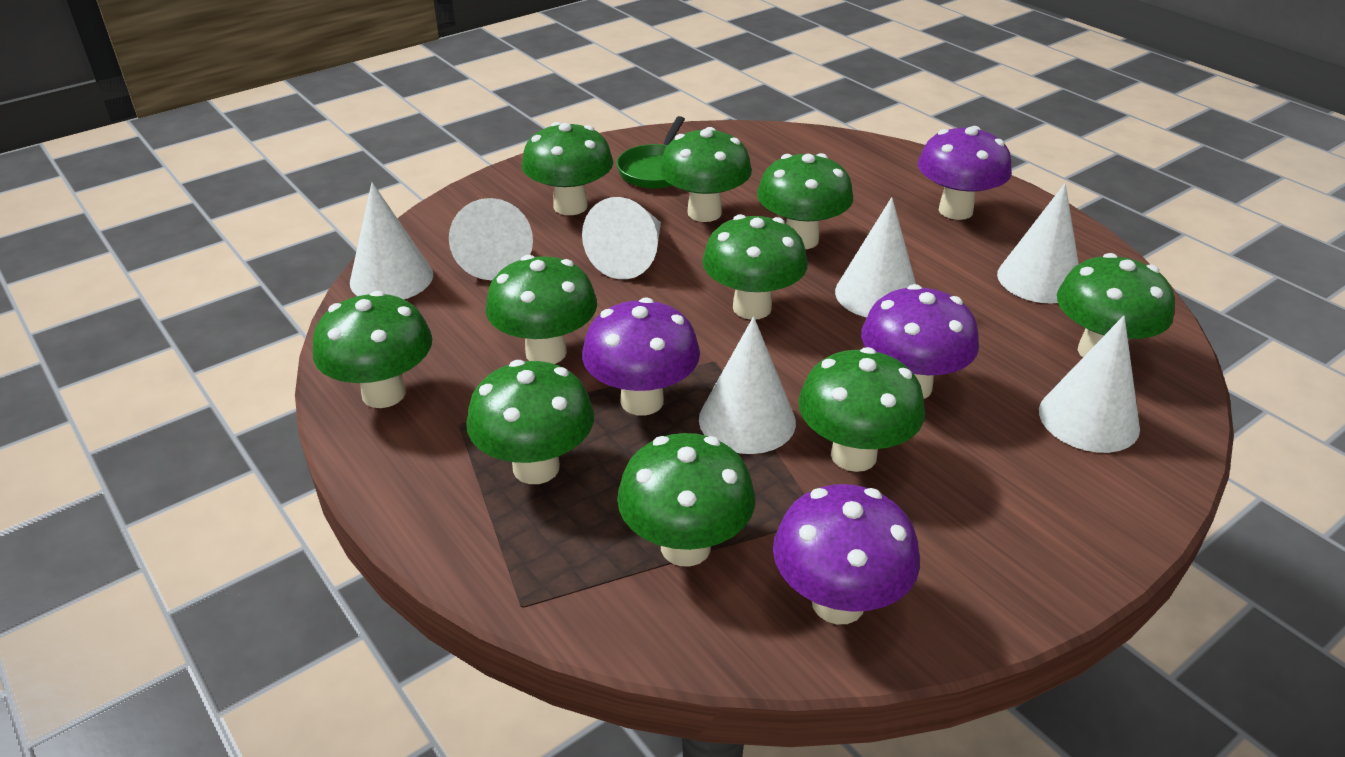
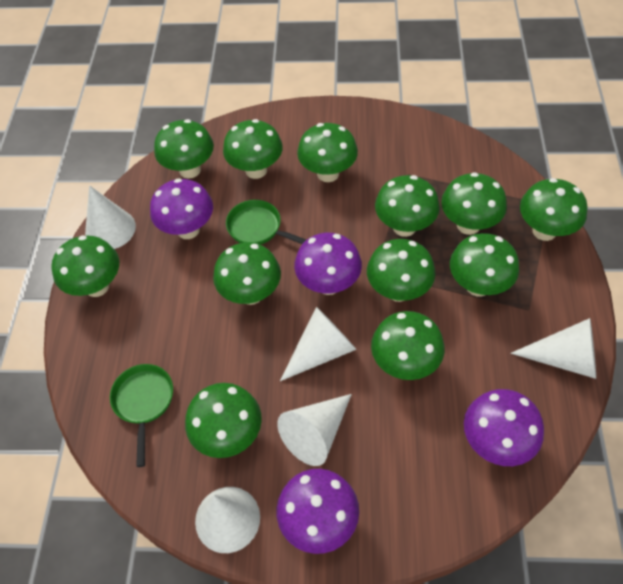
green mushroom: 10 -> 12
green pan: 1 -> 2
white cone: 7 -> 5

